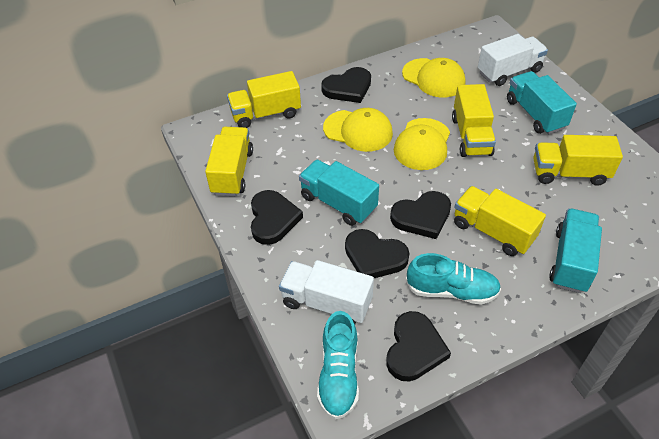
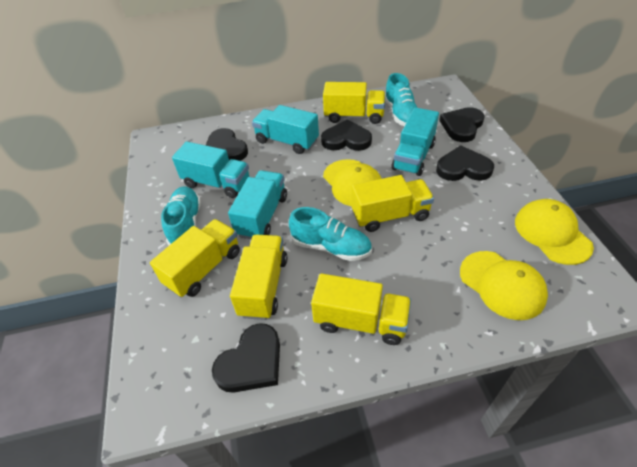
turquoise shoe: 2 -> 3
turquoise truck: 3 -> 4
white truck: 2 -> 0

